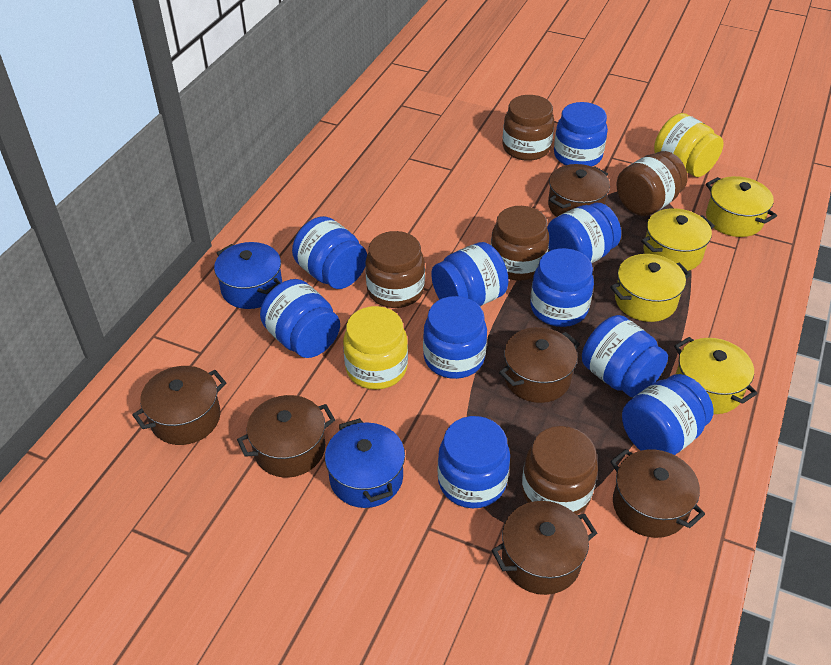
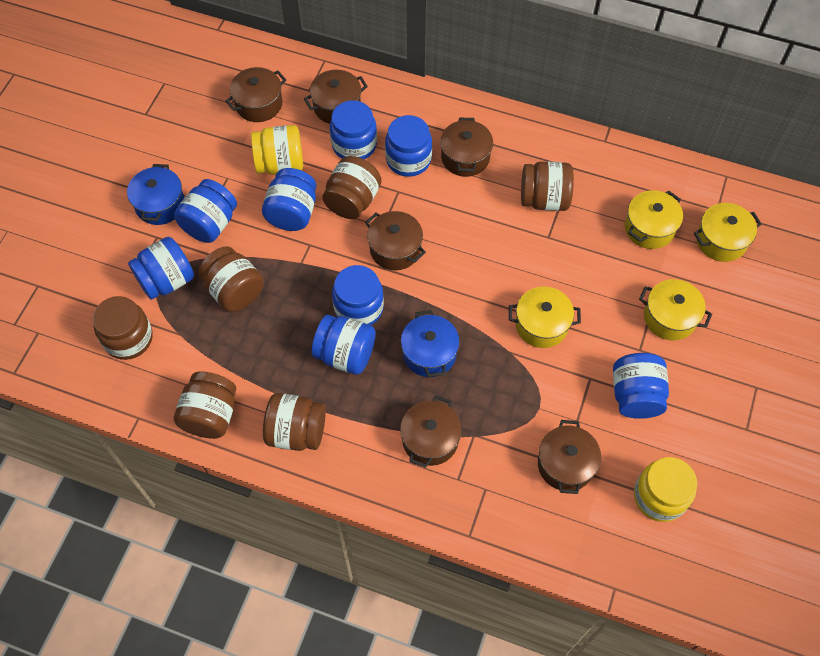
blue jar: 10 -> 8
brown jar: 5 -> 6

